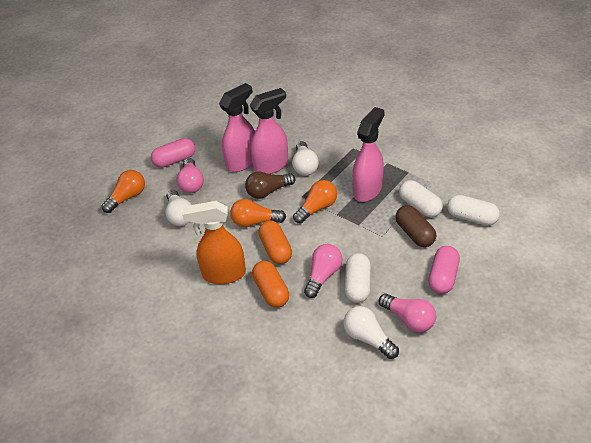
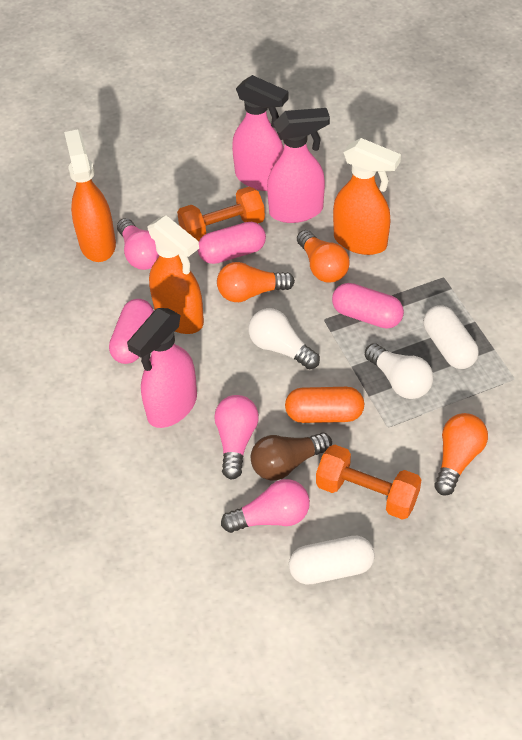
brown capsule: 1 -> 0
orange capsule: 2 -> 1
orange dumbbell: 0 -> 2
orange spray bottle: 1 -> 3
pink capsule: 2 -> 3
white capsule: 3 -> 2
white light bulb: 3 -> 2

